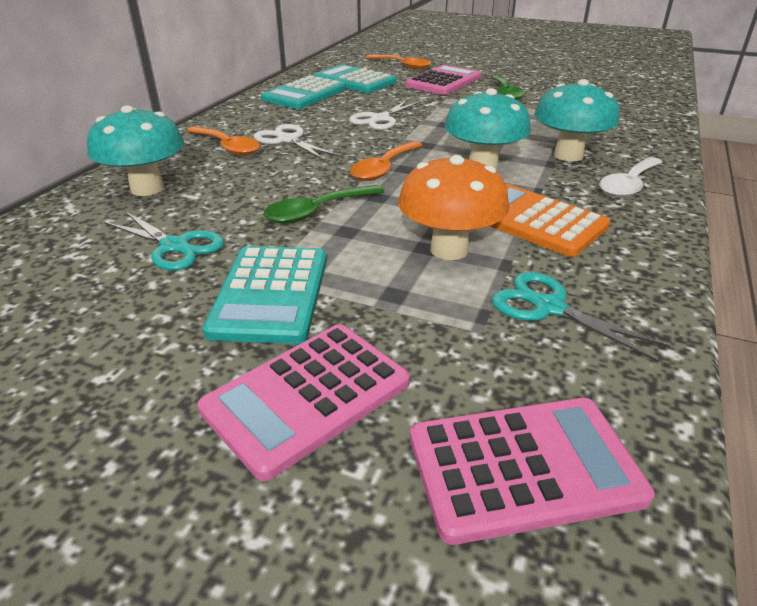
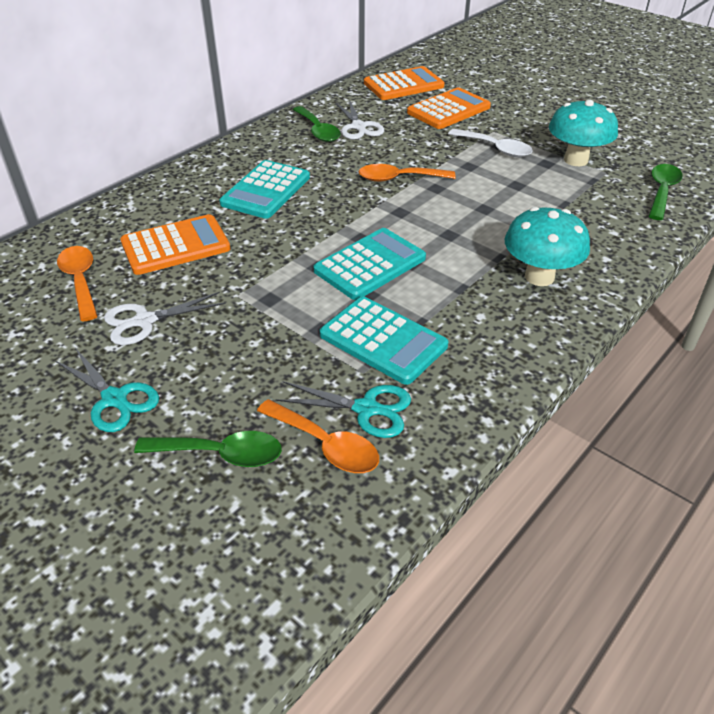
green spoon: 2 -> 3
orange calculator: 1 -> 3
orange mushroom: 1 -> 0
pink calculator: 3 -> 0
turquoise mushroom: 3 -> 2

